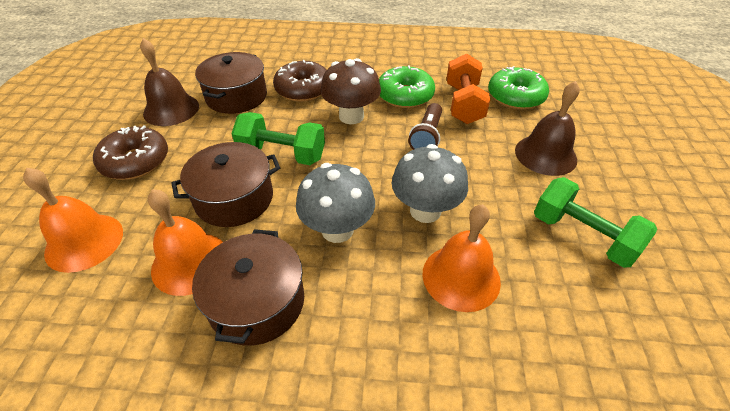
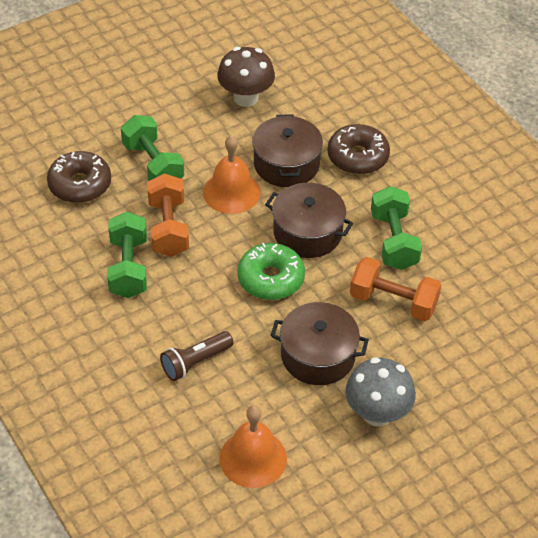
brown bell: 2 -> 0
green donut: 2 -> 1
green dumbbell: 2 -> 3
grey mushroom: 2 -> 1
orange bell: 3 -> 2
orange dumbbell: 1 -> 2

